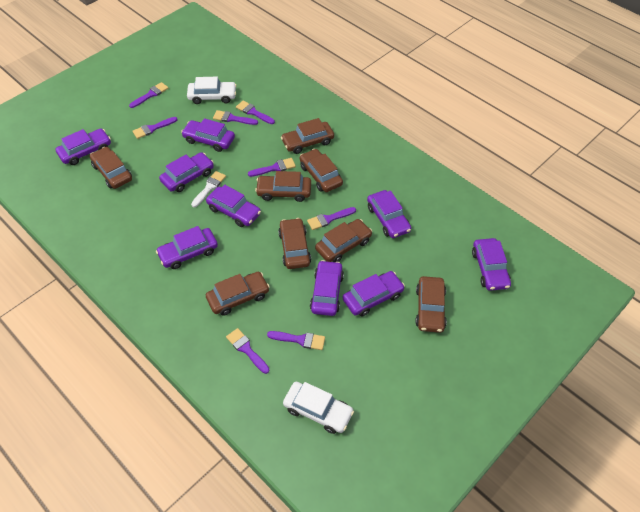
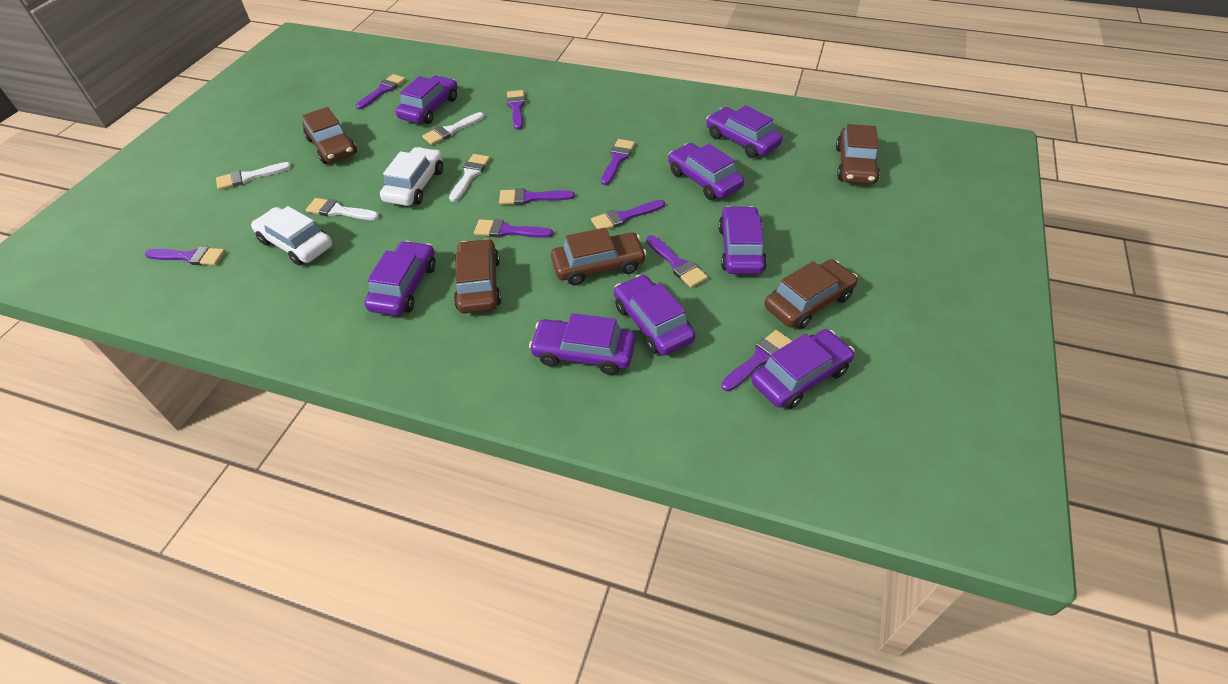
brown car: 8 -> 5
purple brush: 8 -> 9
purple car: 9 -> 8
white brush: 1 -> 4

